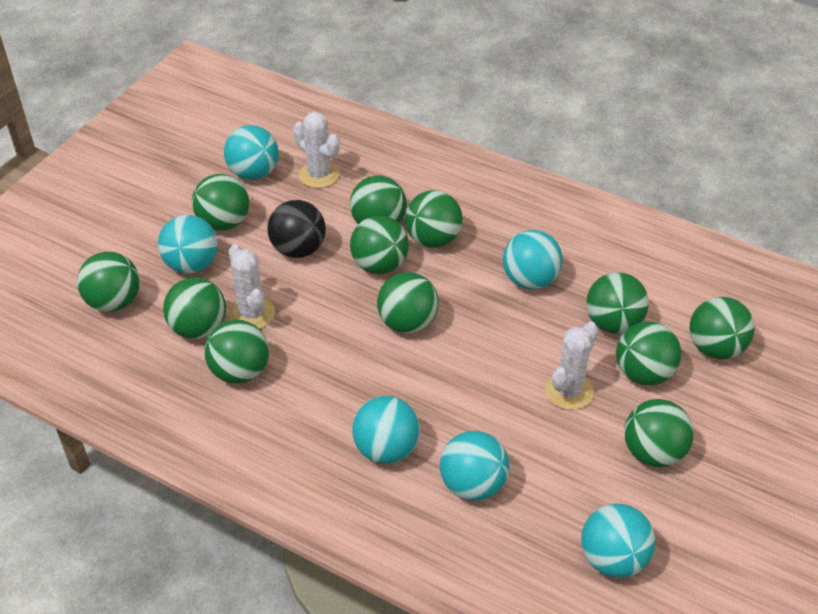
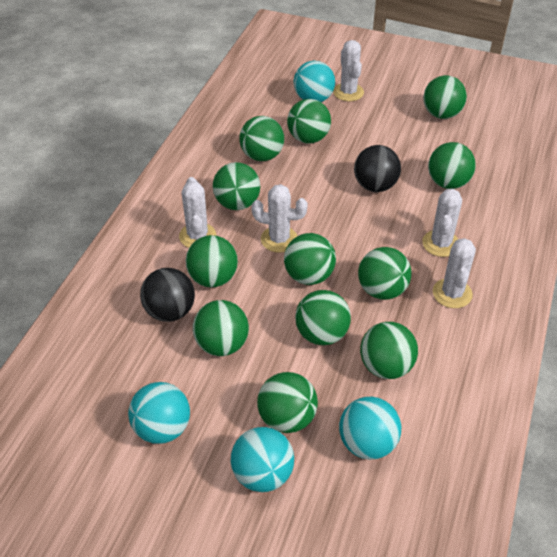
black ball: 1 -> 2
turquoise ball: 6 -> 4
white cactus: 3 -> 5

